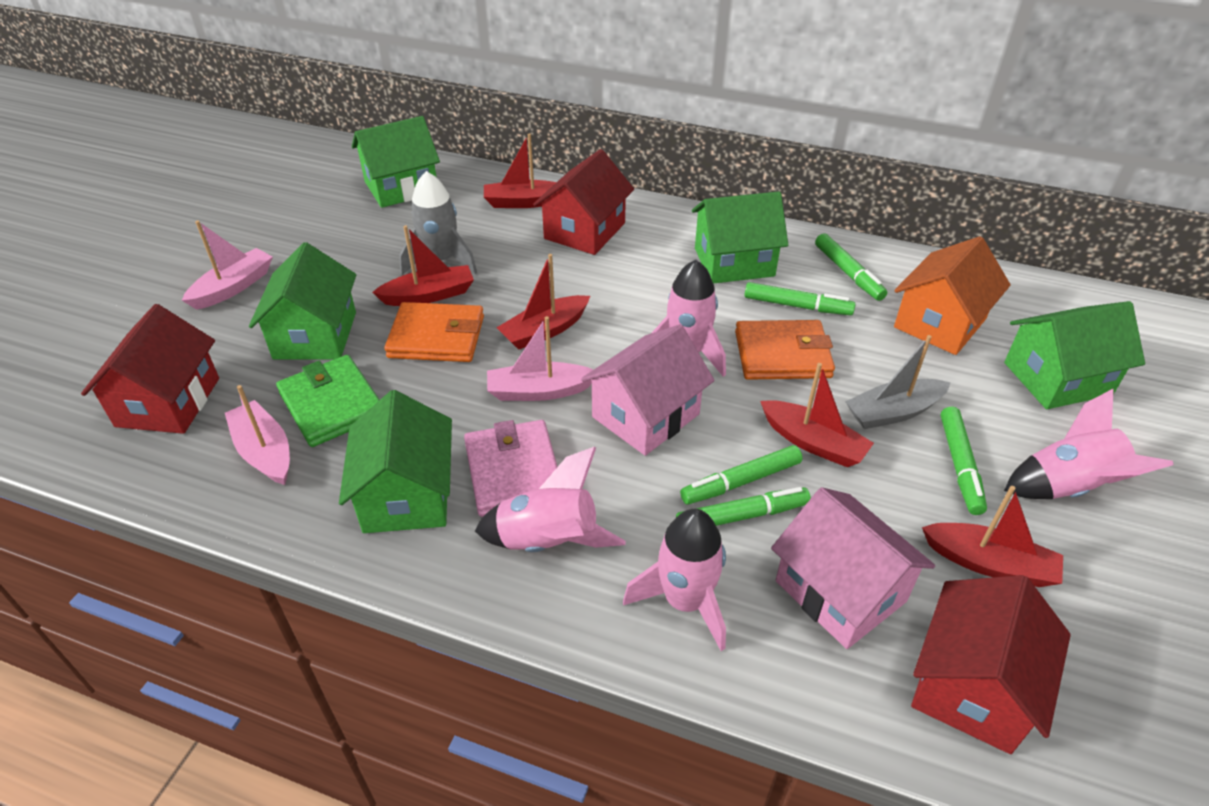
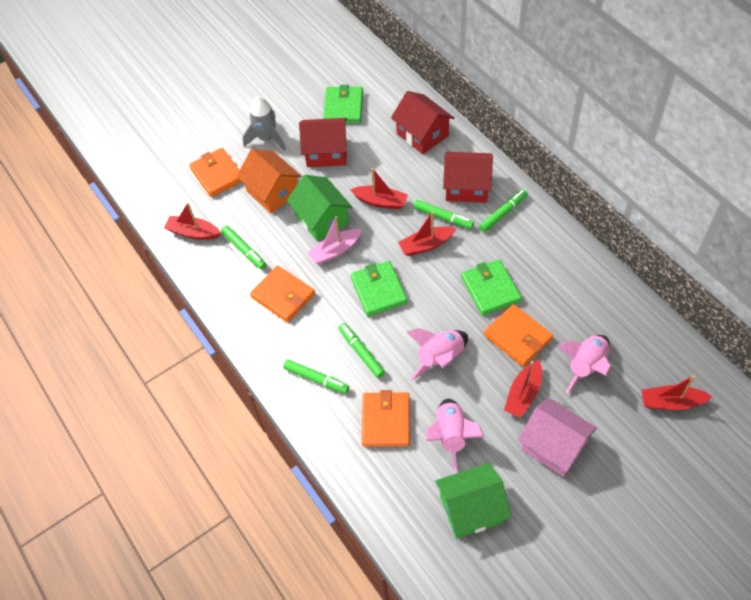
green house: 5 -> 2
green wallet: 1 -> 3
grey boat: 1 -> 0
orange wallet: 2 -> 4
pink boat: 3 -> 1
pink house: 2 -> 1
pink rocket: 4 -> 3
pink wallet: 1 -> 0

